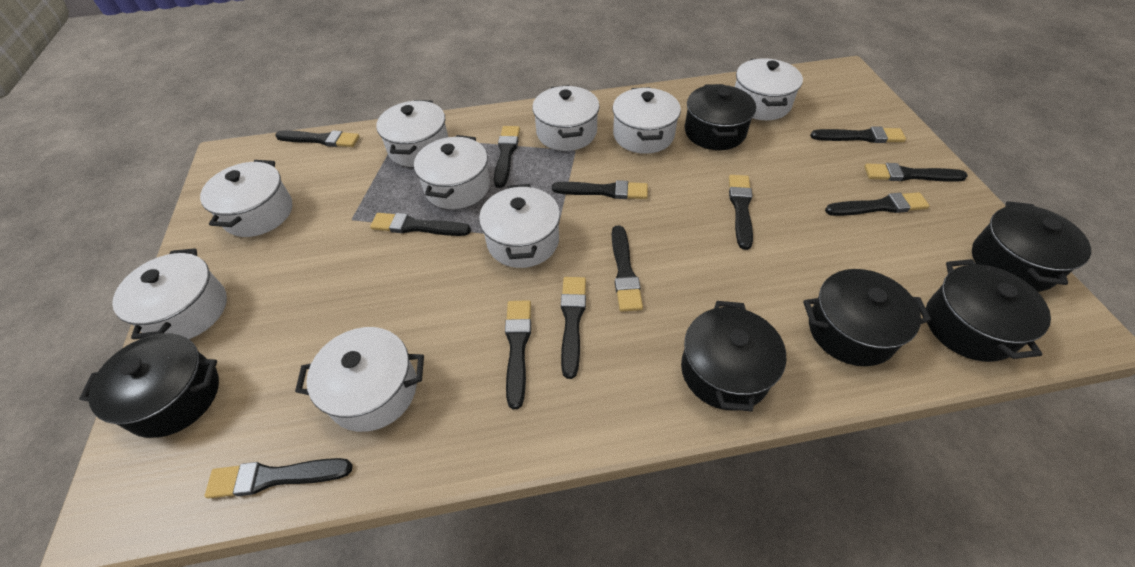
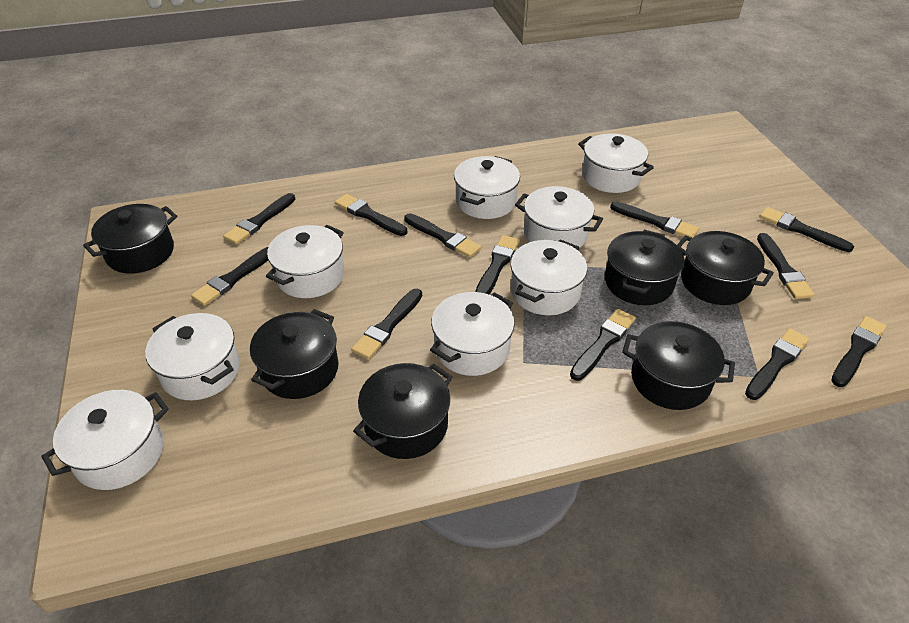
white pot: 9 -> 8

